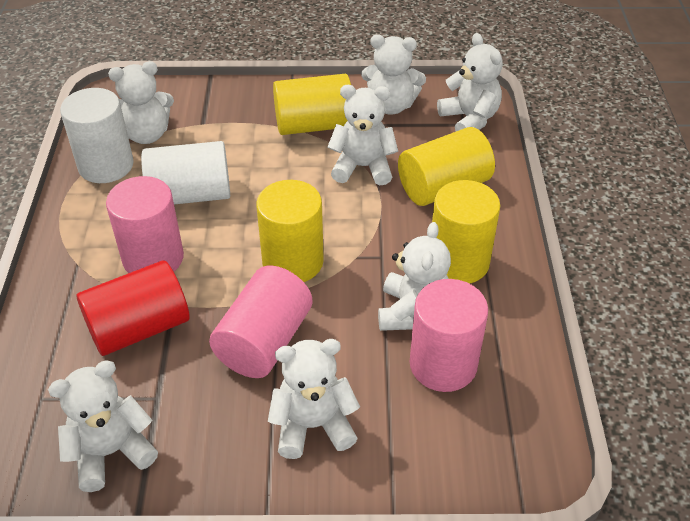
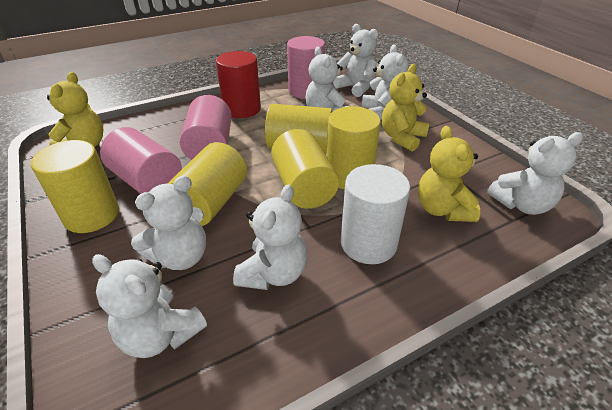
white cylinder: 2 -> 1
yellow cylinder: 4 -> 5
yellow teddy bear: 0 -> 3

